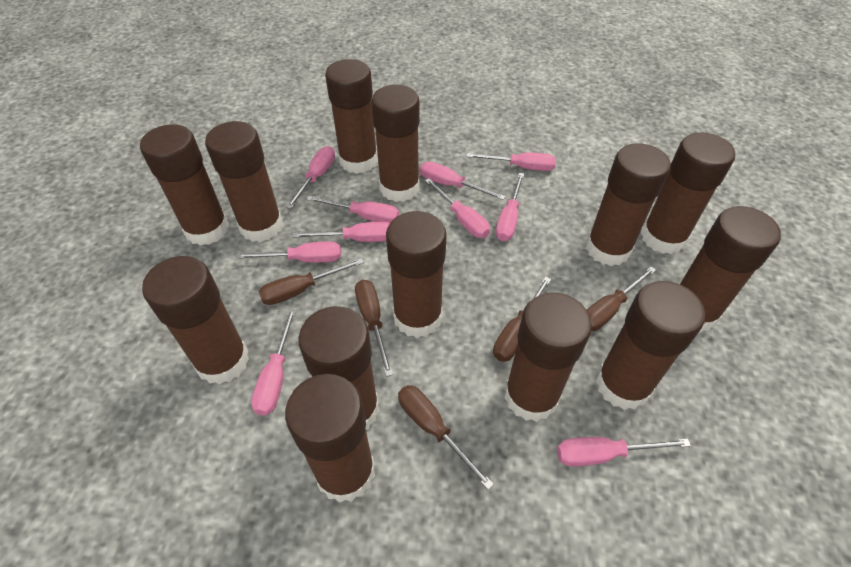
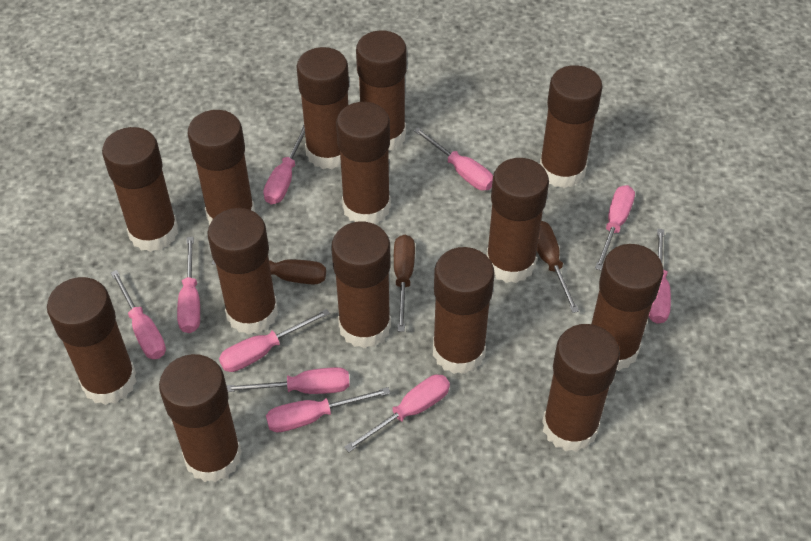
brown glue stick: 13 -> 14
brown screwdriver: 5 -> 3

